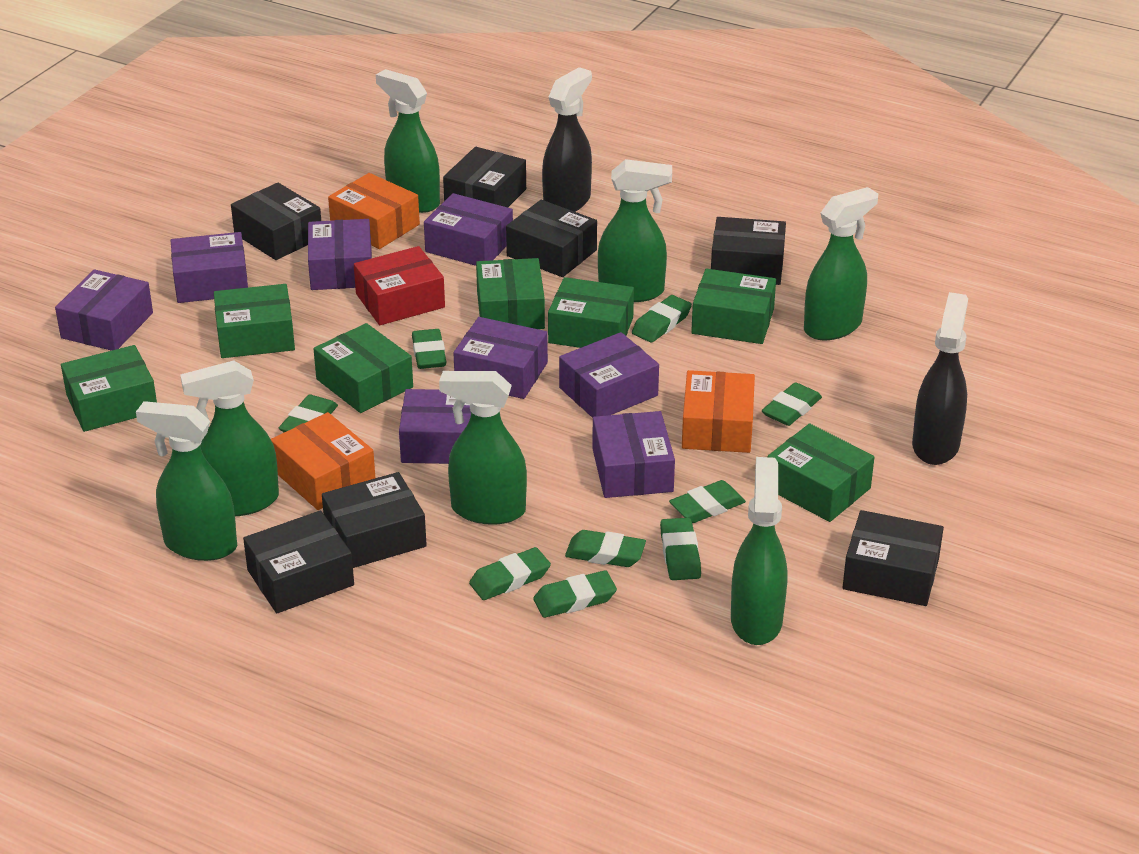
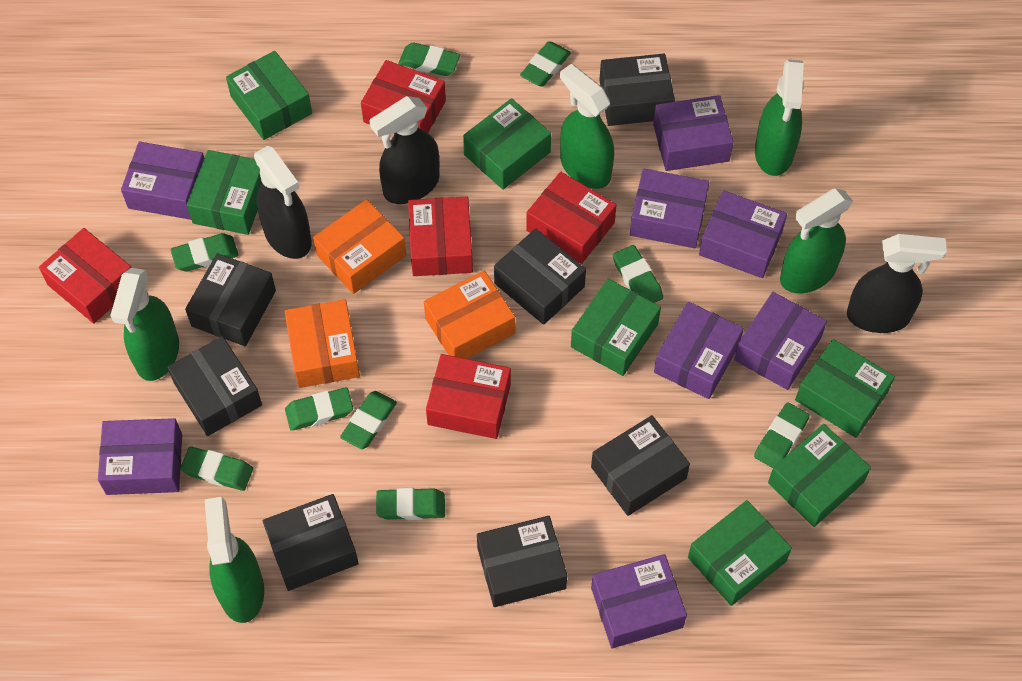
black spray bottle: 2 -> 3
green spray bottle: 7 -> 5
red box: 1 -> 5

